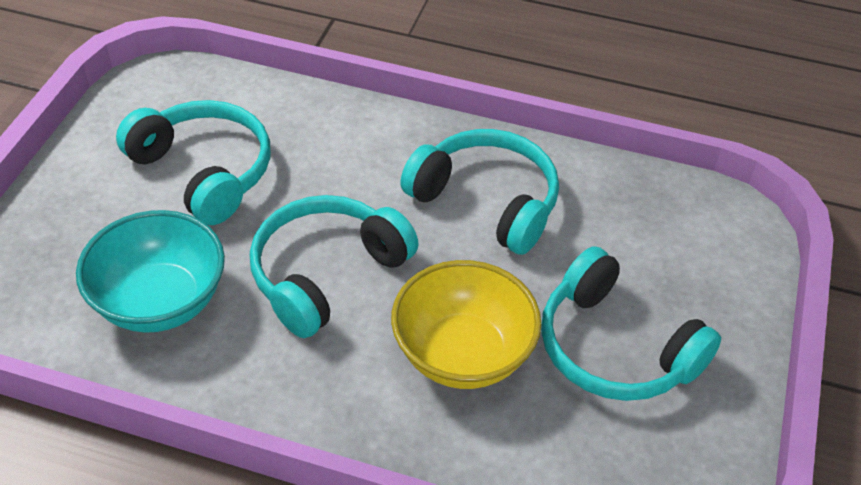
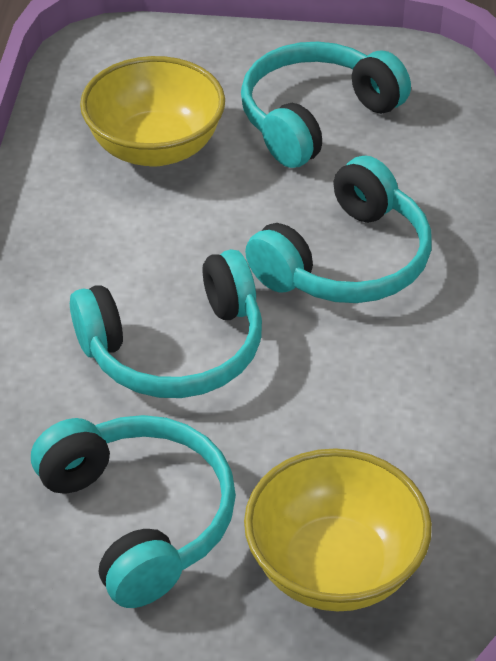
turquoise bowl: 1 -> 0
yellow bowl: 1 -> 2

